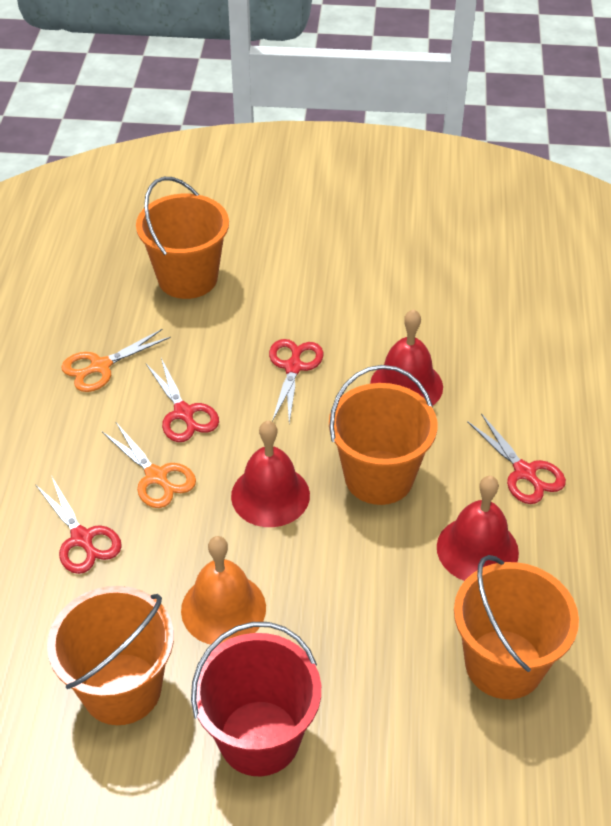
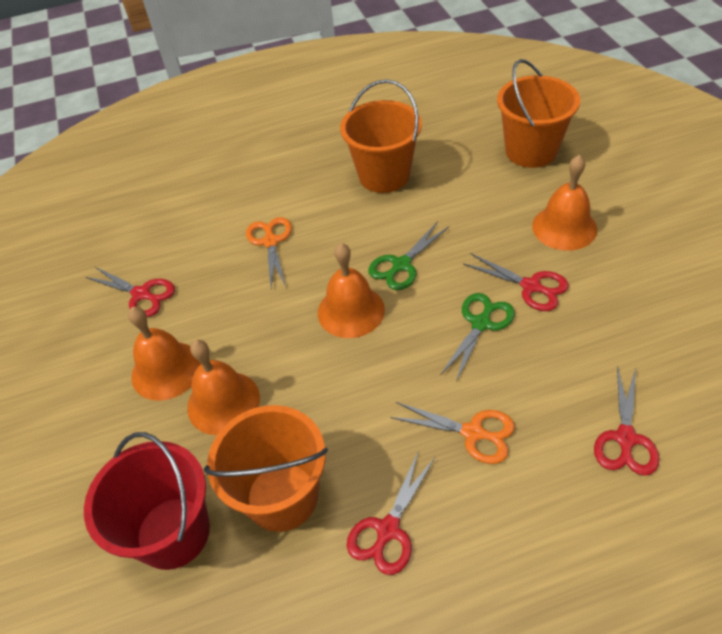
green scissors: 0 -> 2
orange bell: 1 -> 4
orange bucket: 4 -> 3
red bell: 3 -> 0

